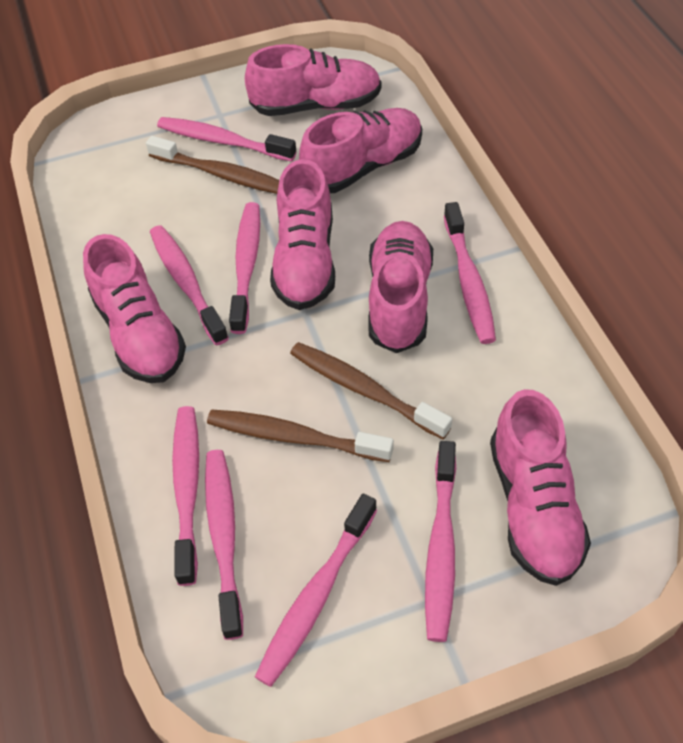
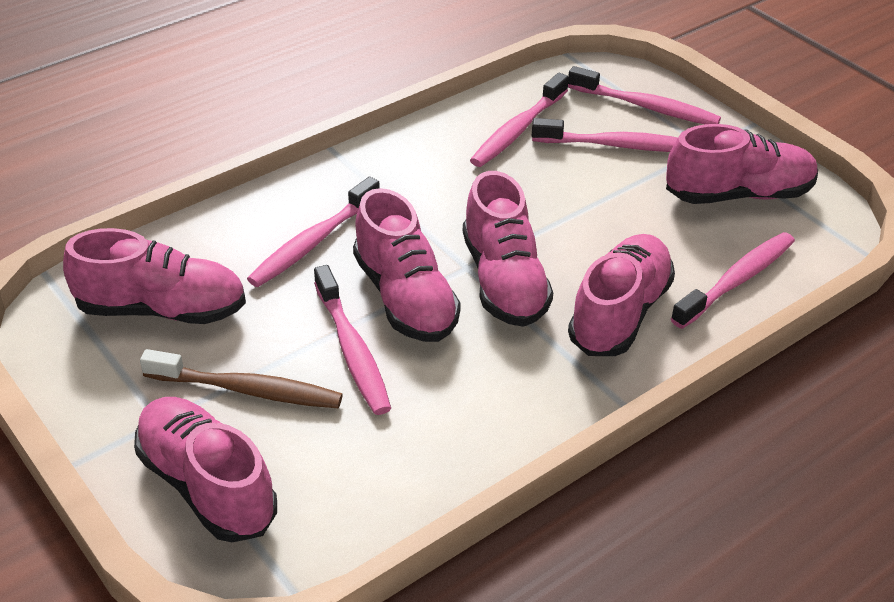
brown toothbrush: 3 -> 1
pink toothbrush: 8 -> 6

